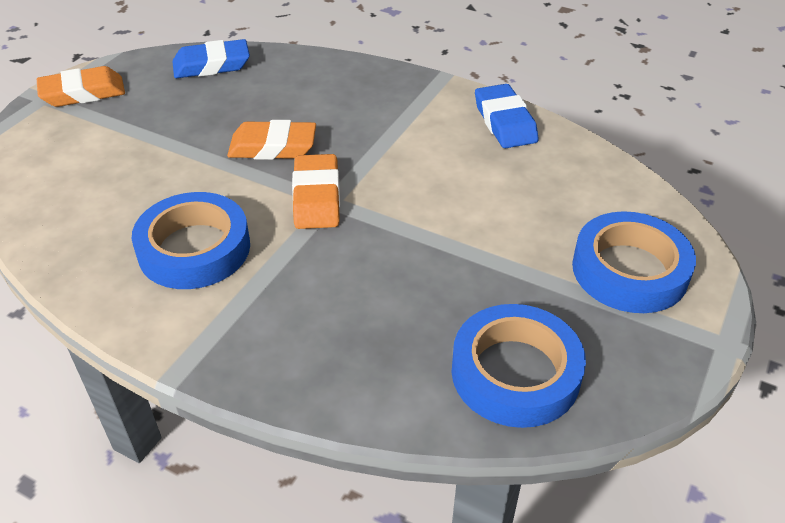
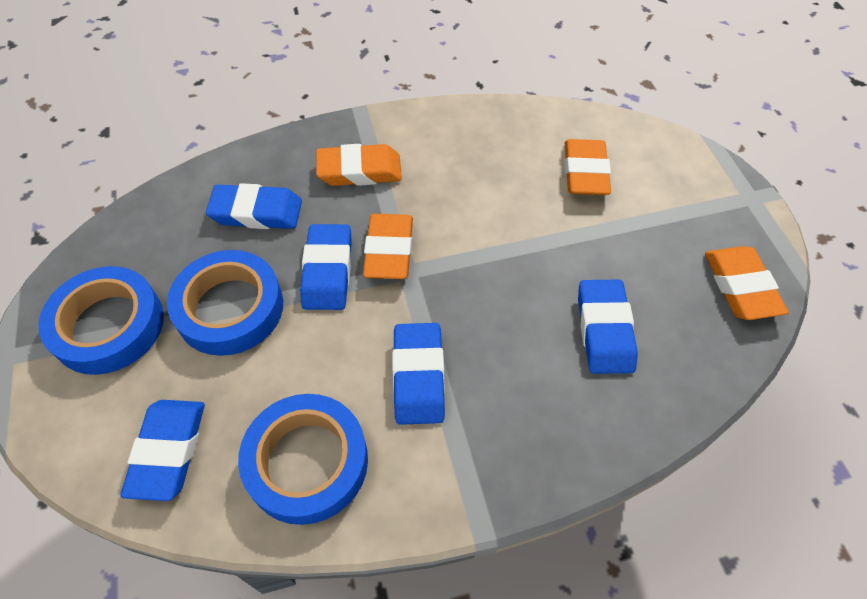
blue eraser: 2 -> 5
orange eraser: 3 -> 4

